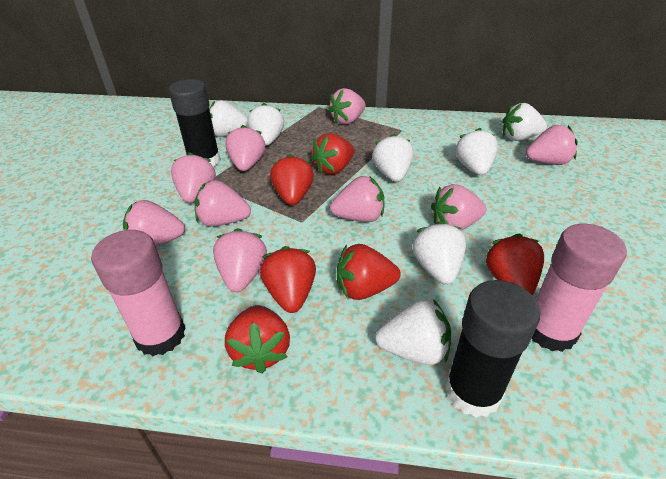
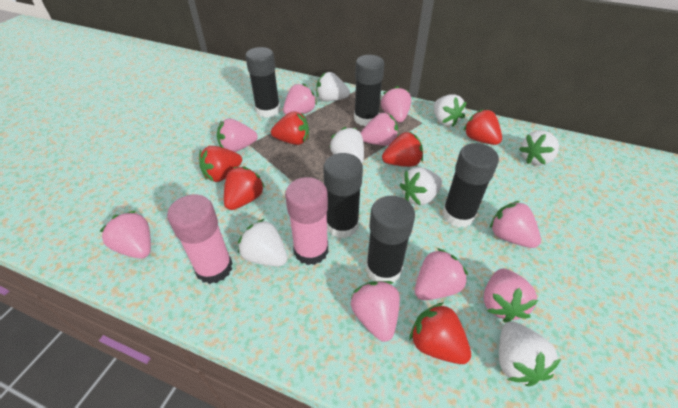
black glue stick: 2 -> 5

